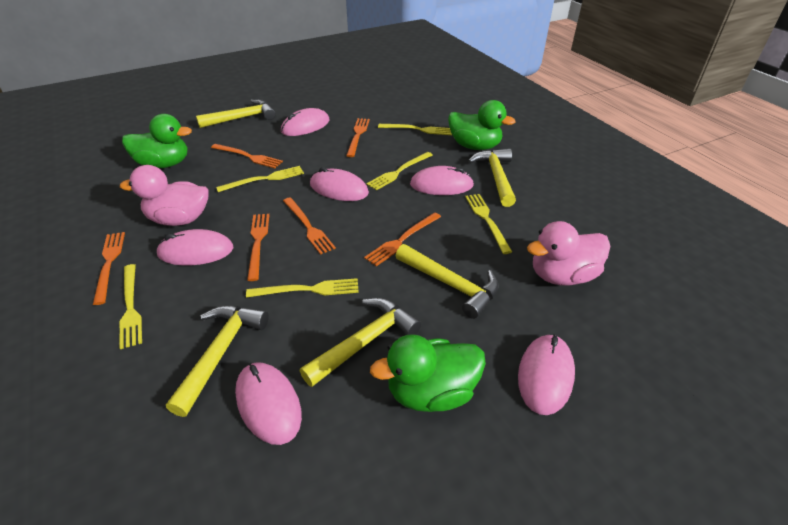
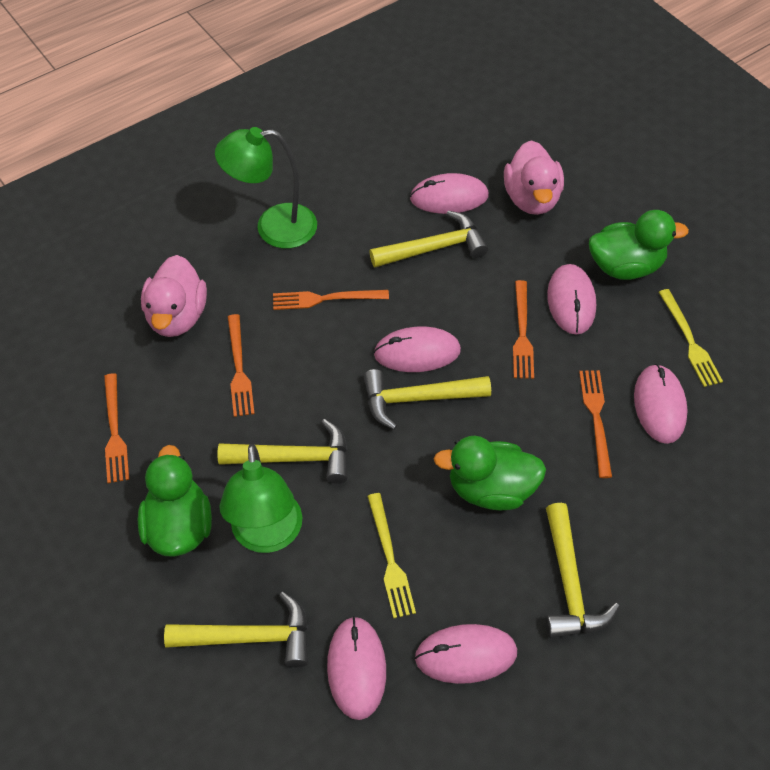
green lamp: 0 -> 2
orange fork: 6 -> 5
yellow fork: 6 -> 2

